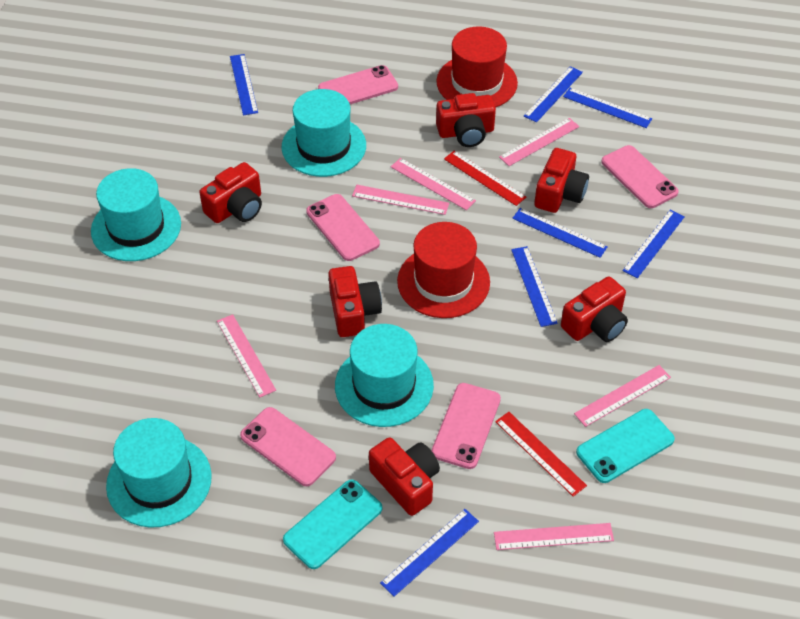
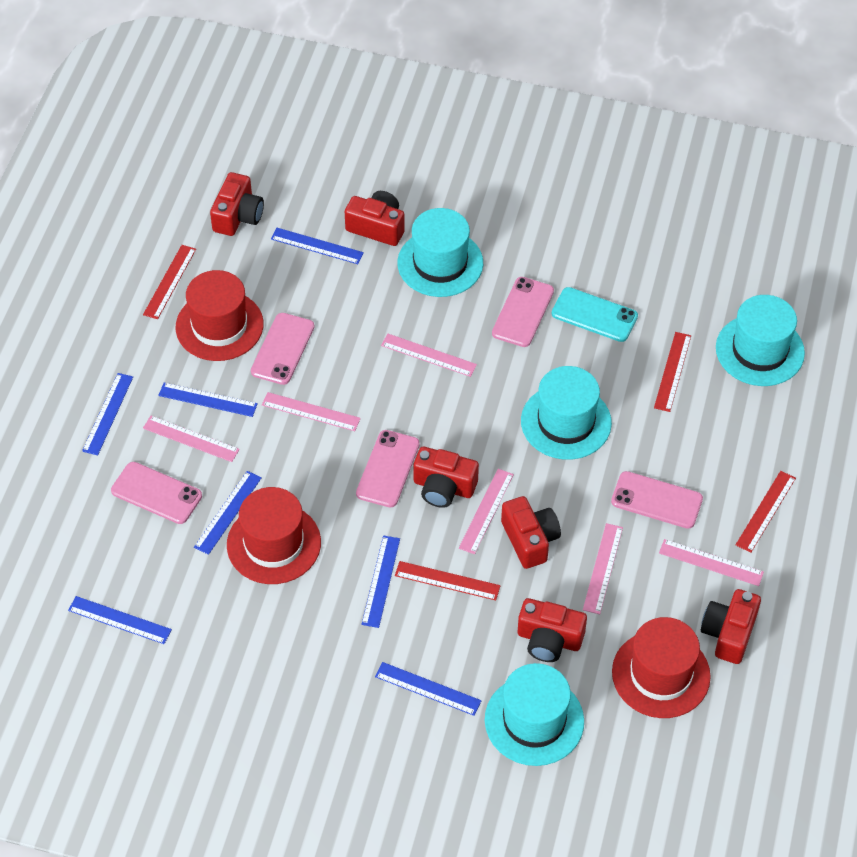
red hat: 2 -> 3
red ruler: 2 -> 4
turquoise phone: 2 -> 1

